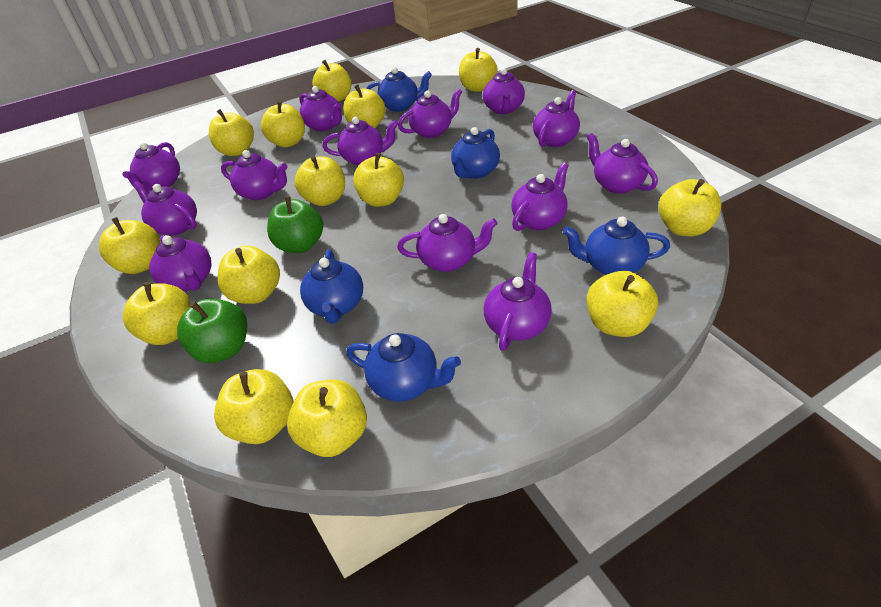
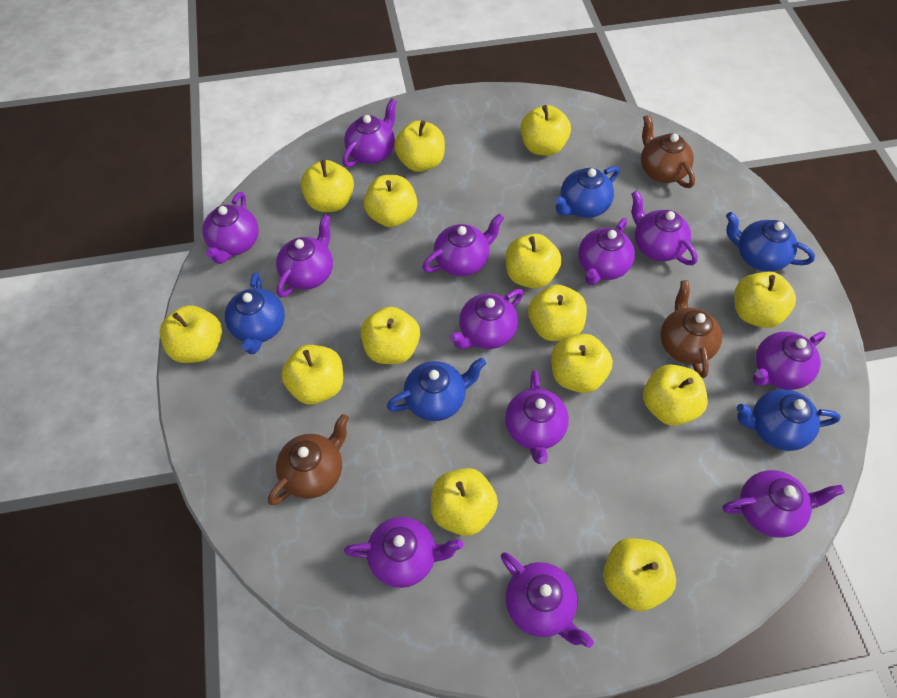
brown teapot: 0 -> 3
green apple: 2 -> 0
purple teapot: 13 -> 12

